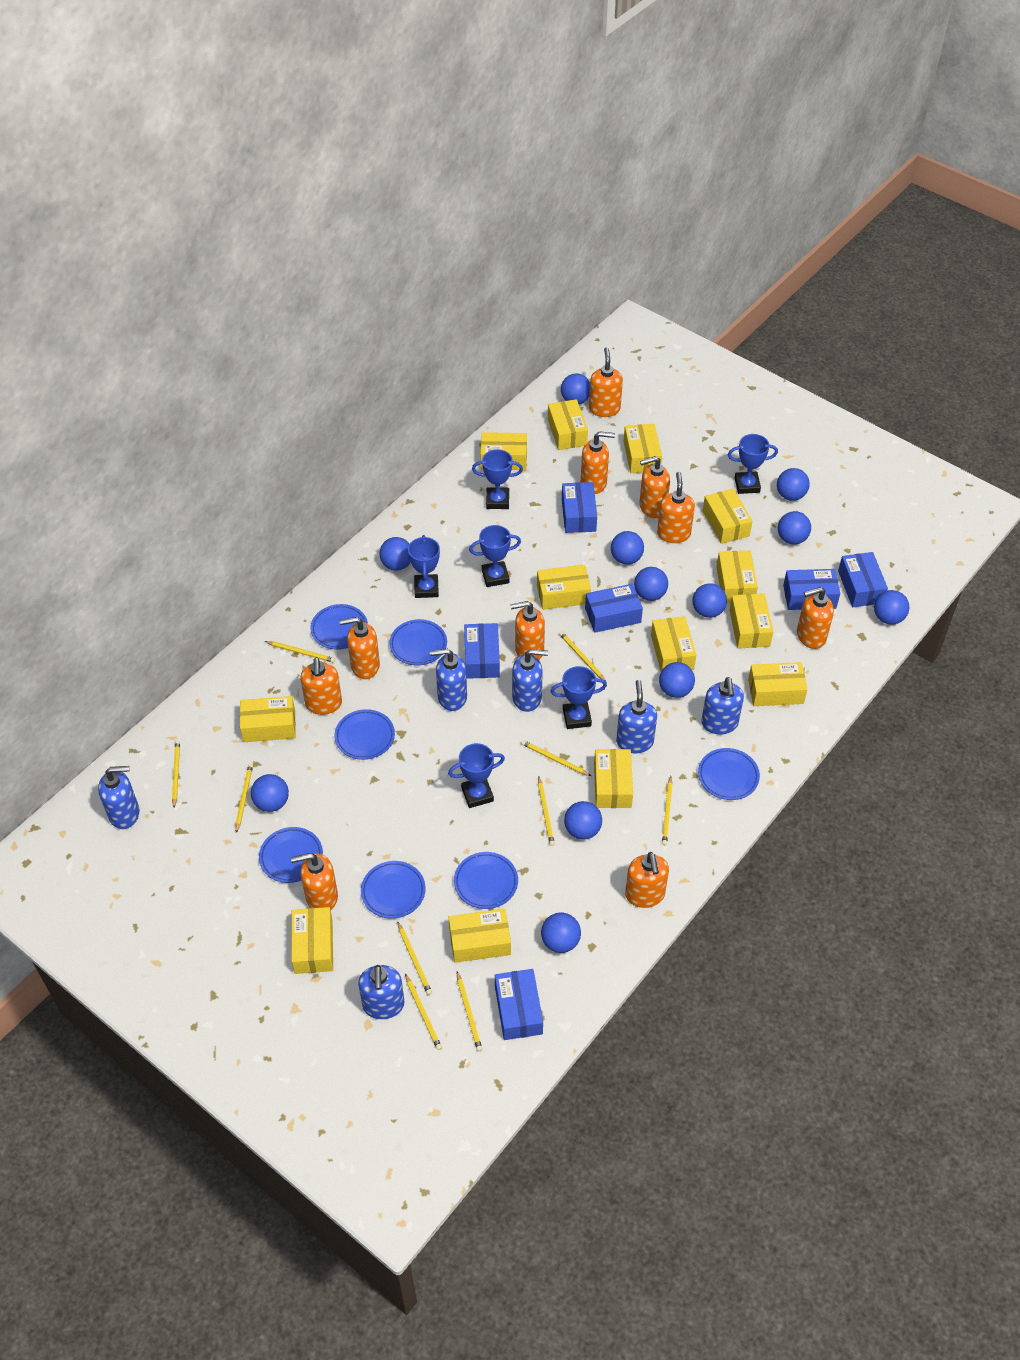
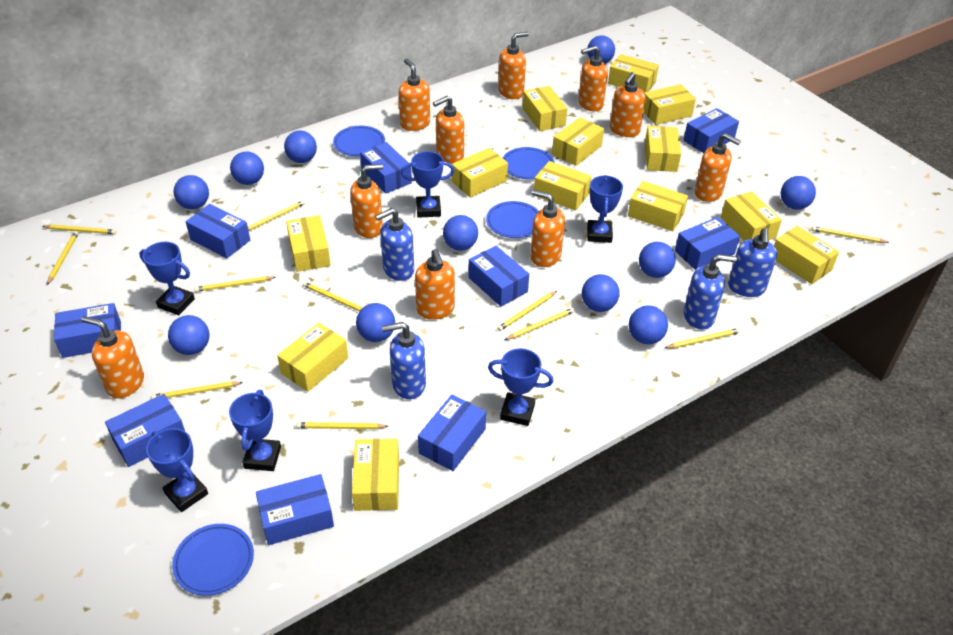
blue ball: 12 -> 11
blue box: 6 -> 9
blue plate: 7 -> 4
blue soap dispenser: 6 -> 4
yellow pencil: 10 -> 11

